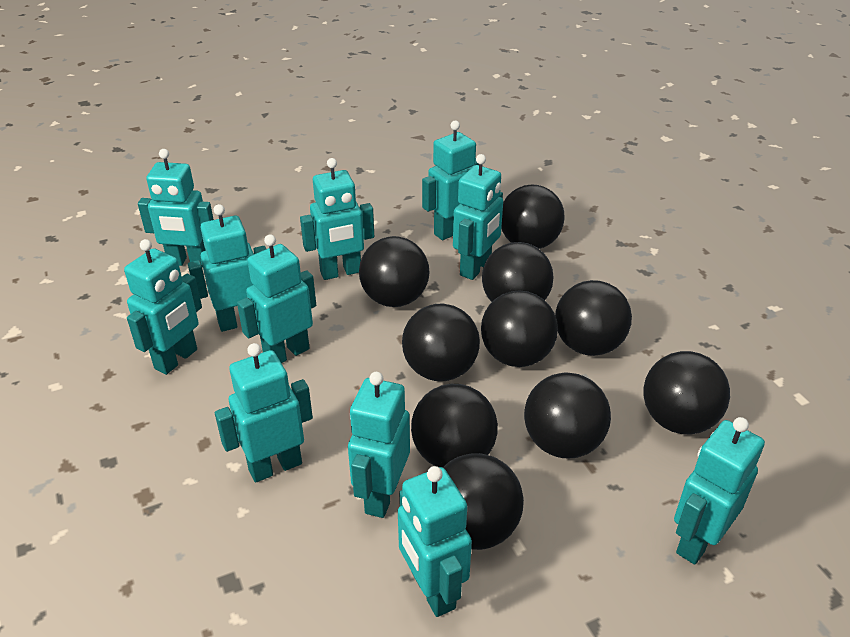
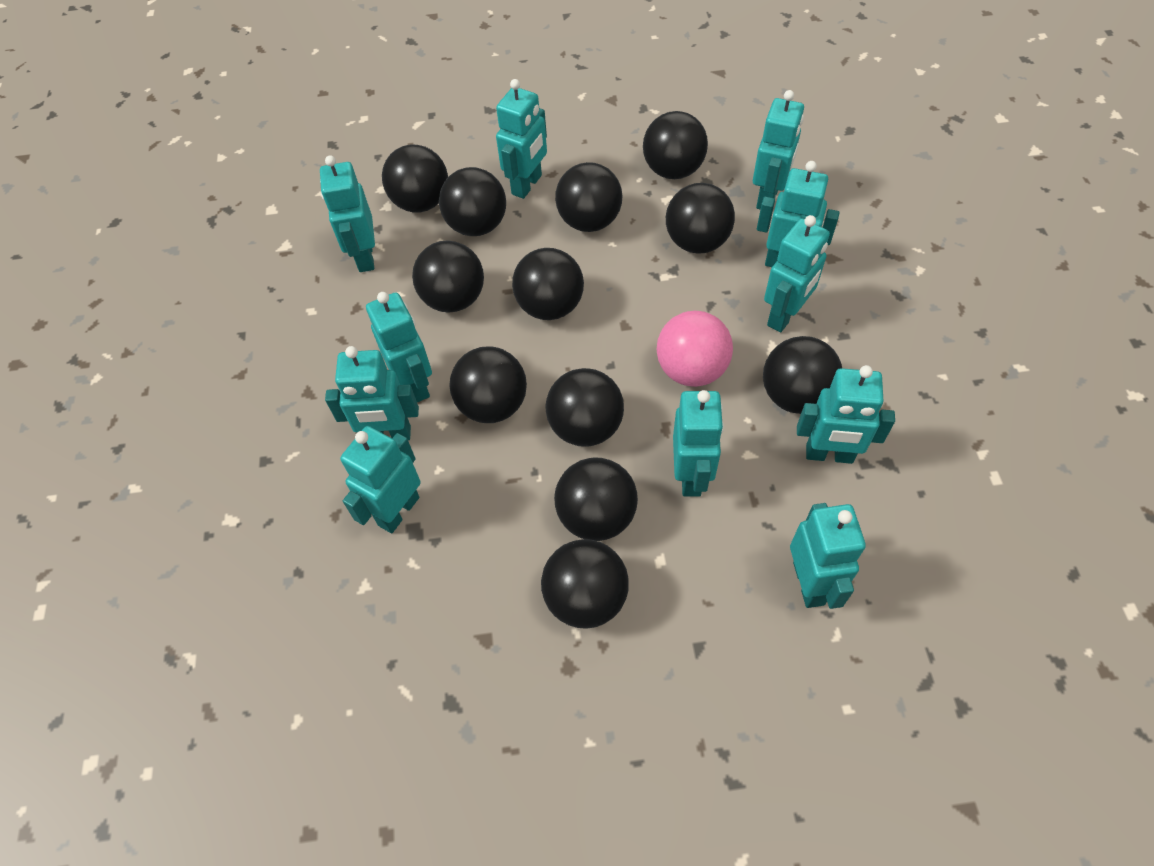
black ball: 10 -> 12
pink ball: 0 -> 1

